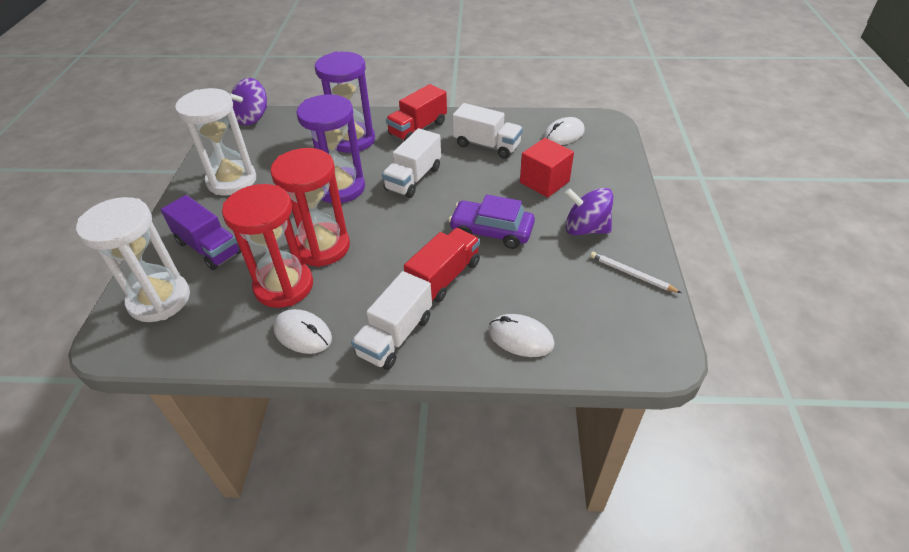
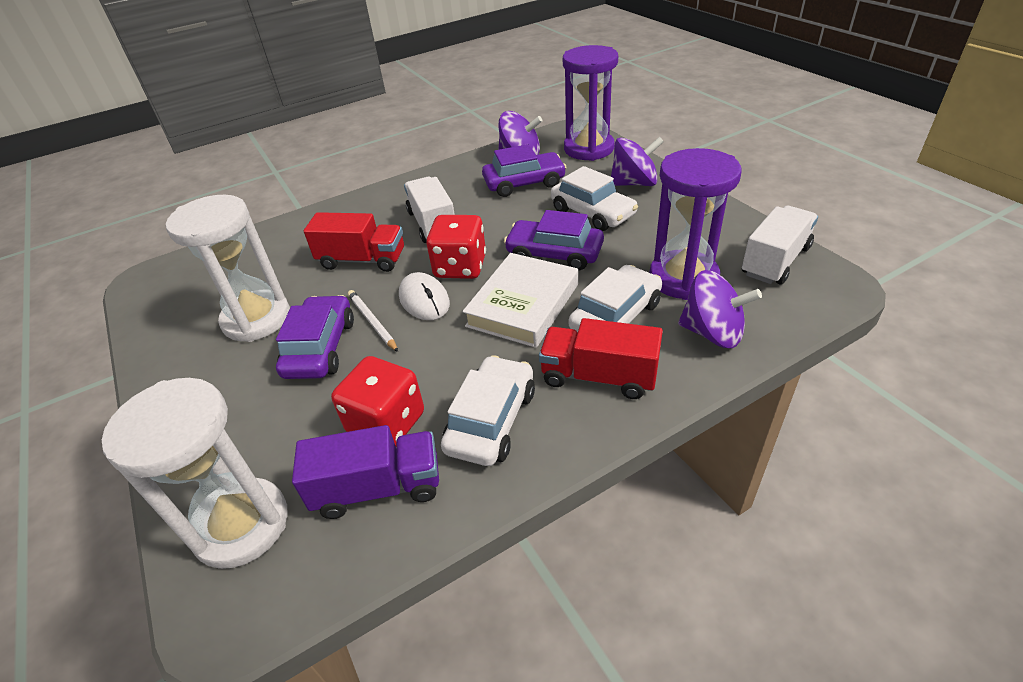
purple car: 1 -> 3
purple spinning top: 2 -> 3
red cube: 1 -> 0
red dice: 0 -> 2
red hourglass: 2 -> 0
white book: 0 -> 1
white car: 0 -> 3
white mouse: 3 -> 1
white truck: 3 -> 2

